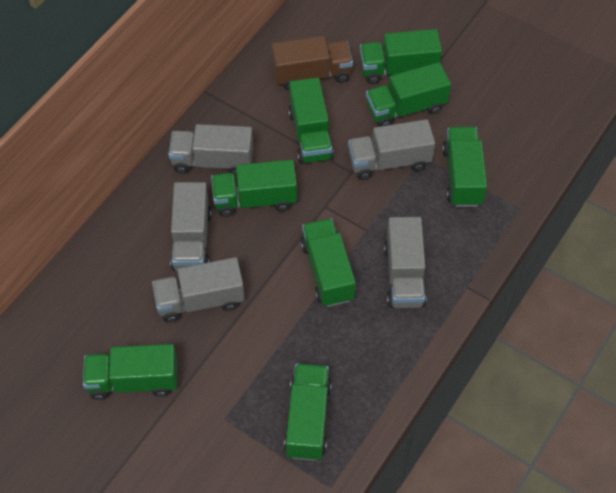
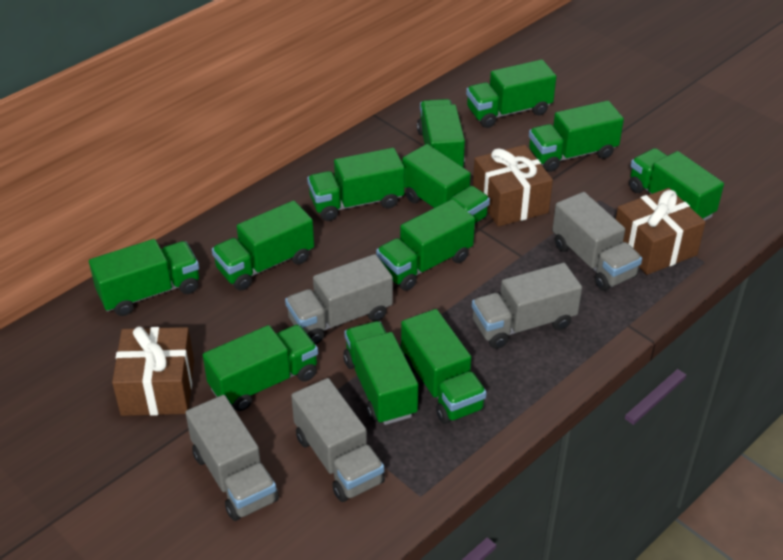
brown gift: 0 -> 3
brown truck: 1 -> 0
green truck: 8 -> 12

